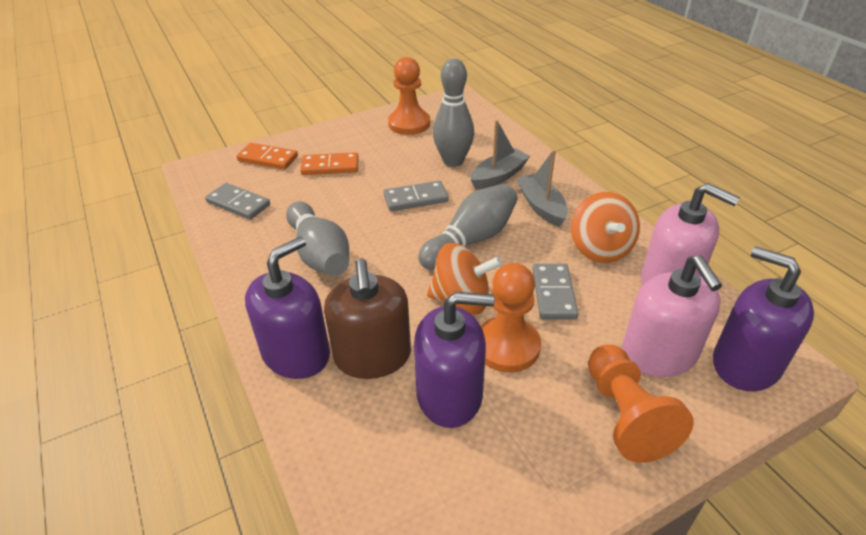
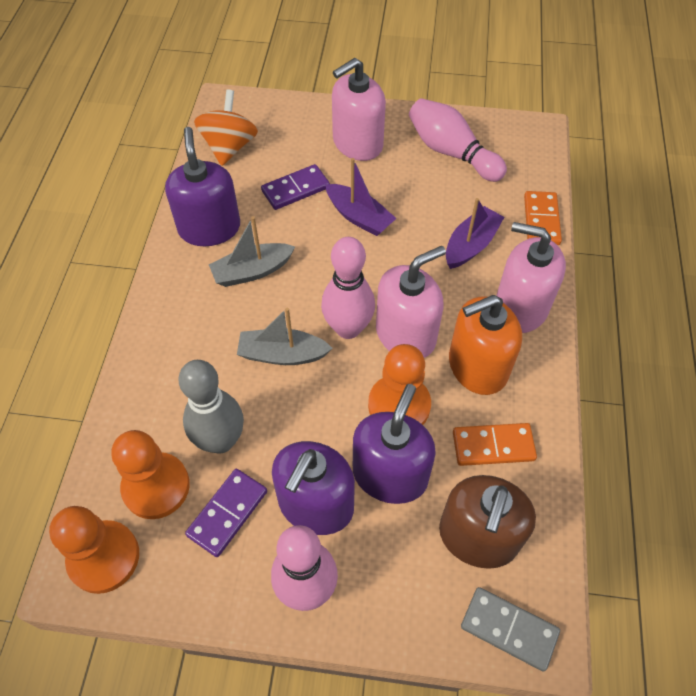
grey bowling pin: 3 -> 1
grey domino: 3 -> 1
orange soap dispenser: 0 -> 1
orange spinning top: 2 -> 1
pink bowling pin: 0 -> 3
pink soap dispenser: 2 -> 3
purple boat: 0 -> 2
purple domino: 0 -> 2

